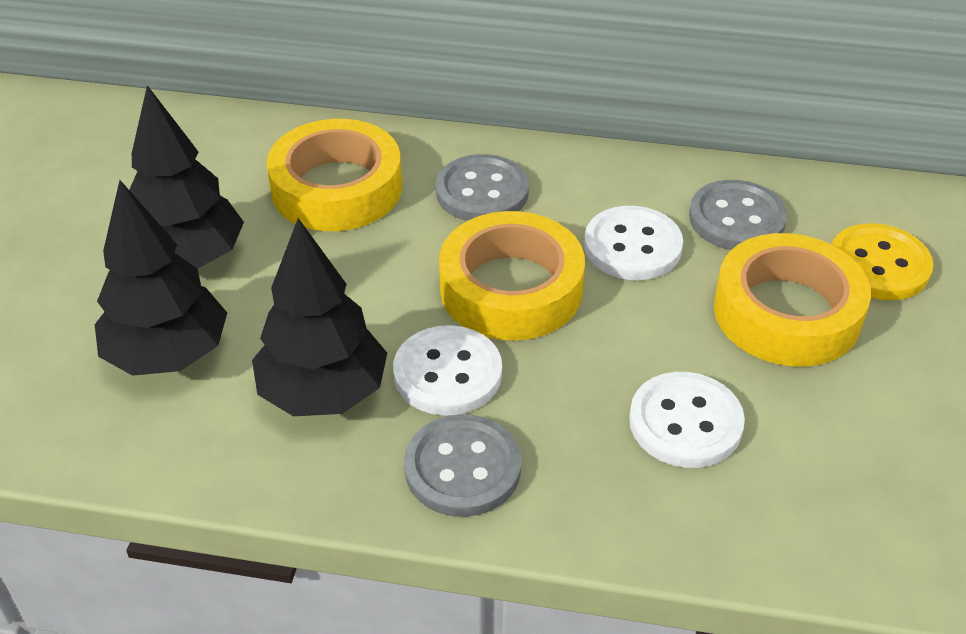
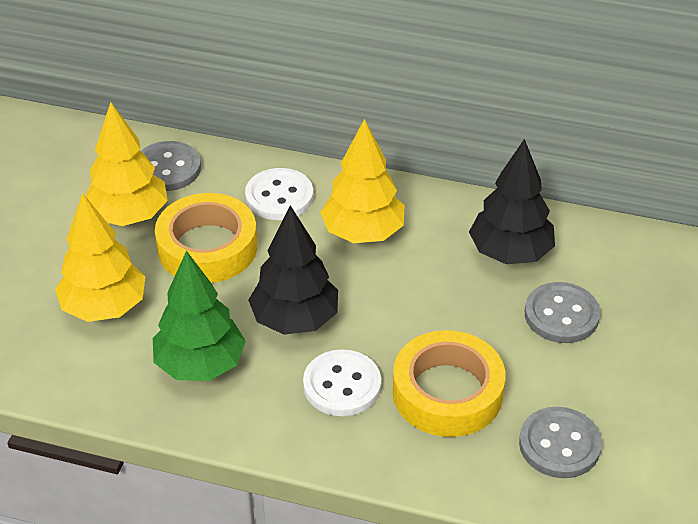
black tree: 3 -> 2
green tree: 0 -> 1
white button: 3 -> 2
yellow button: 1 -> 0
yellow tape: 3 -> 2
yellow tree: 0 -> 3

